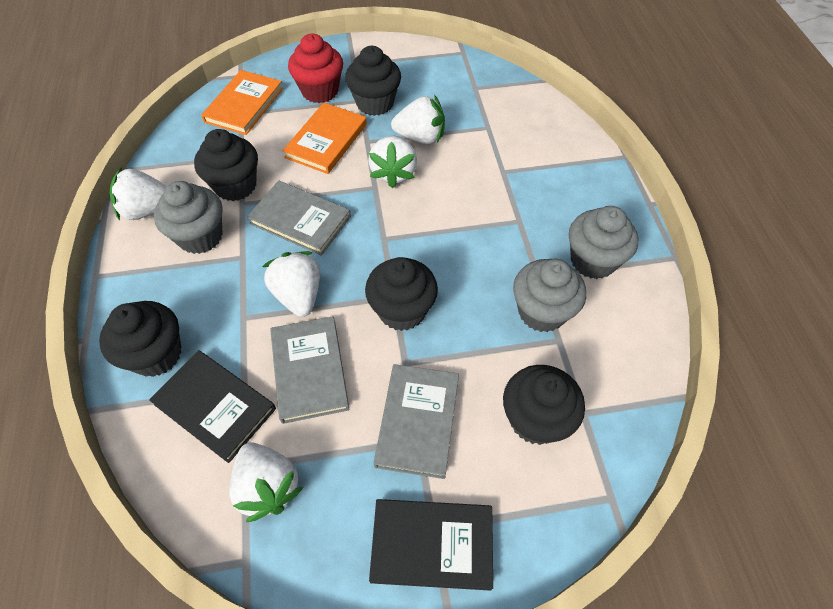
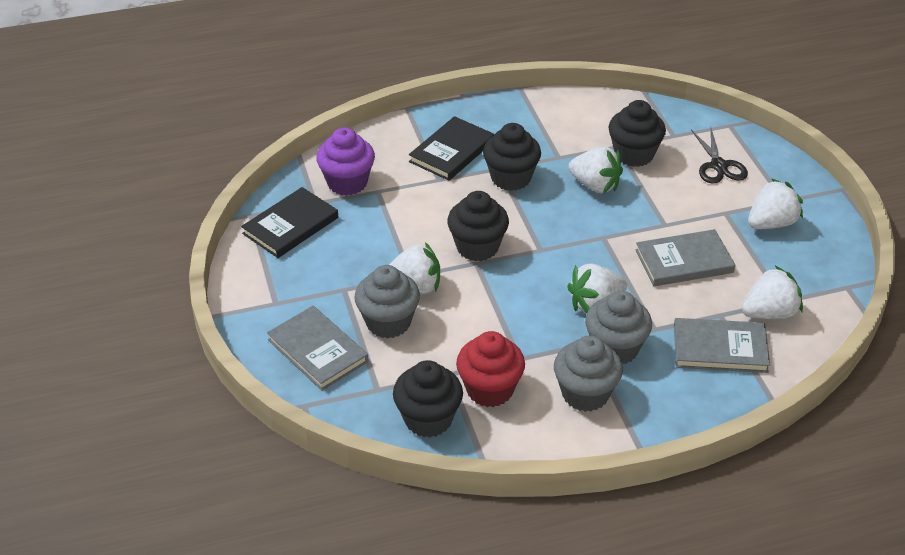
black cupcake: 5 -> 4
black scissors: 0 -> 1
orange book: 2 -> 0
purple cupcake: 0 -> 1

